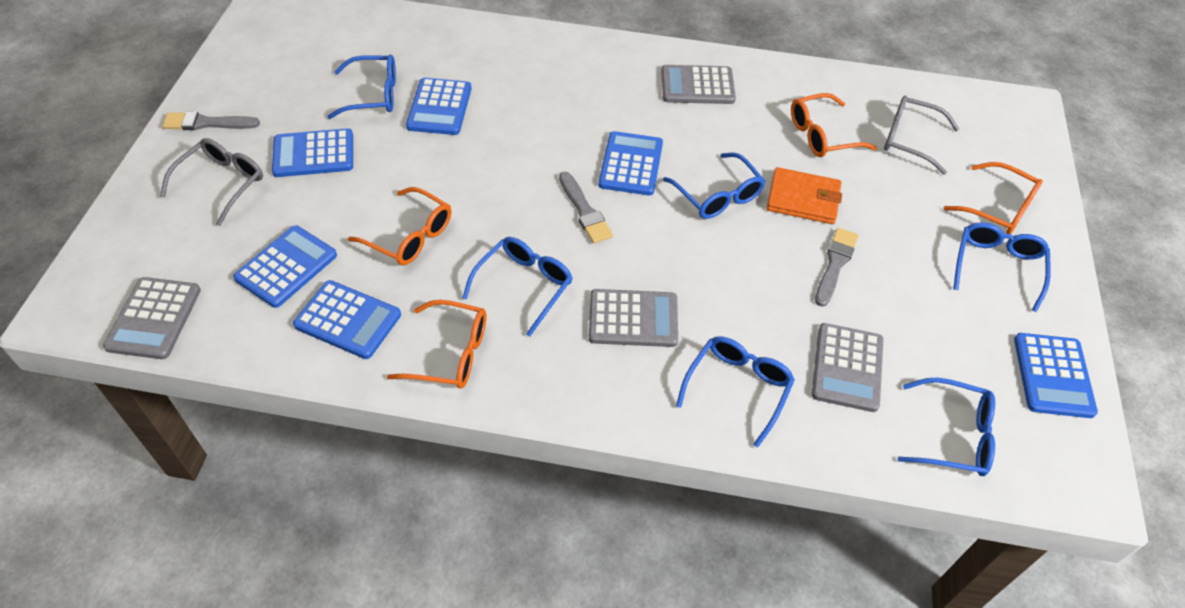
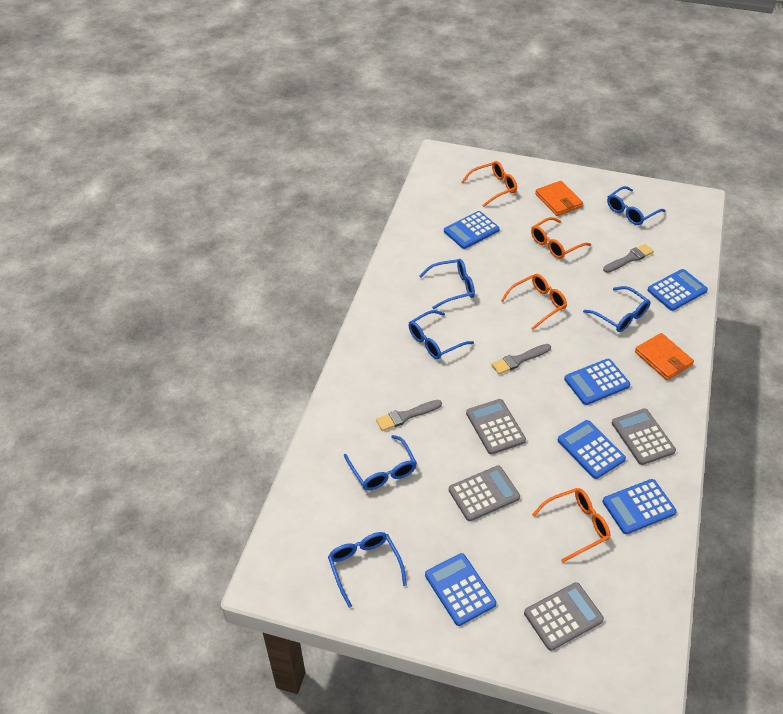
grey glasses: 2 -> 0
orange wallet: 1 -> 2

